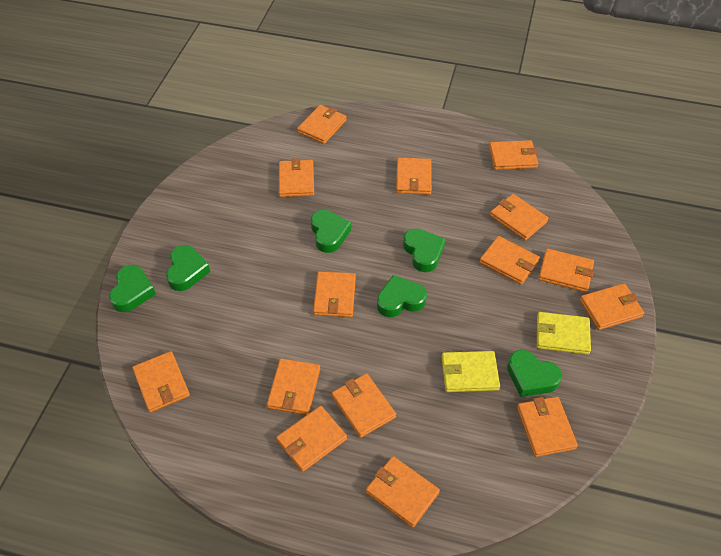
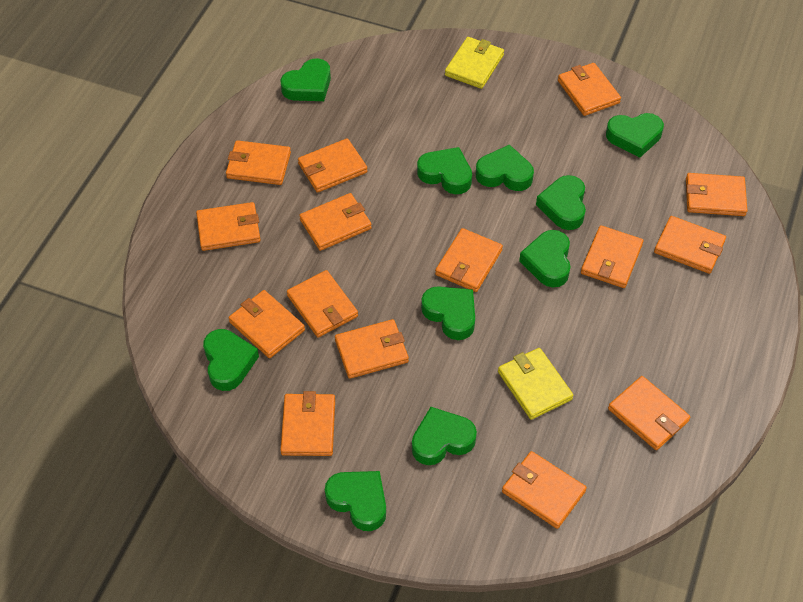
green heart: 6 -> 10

